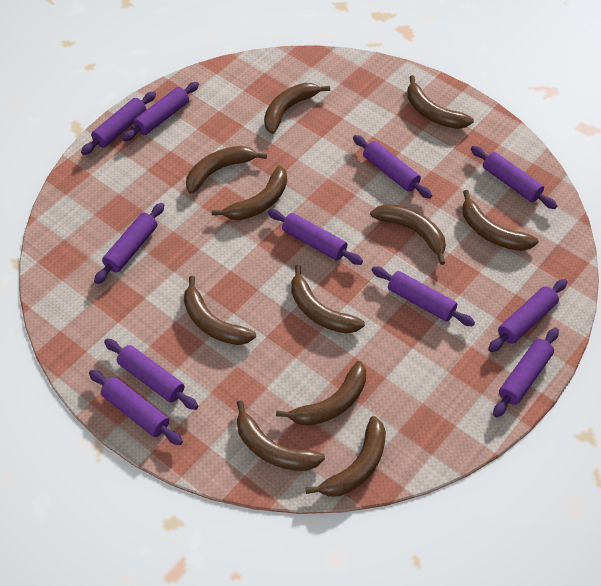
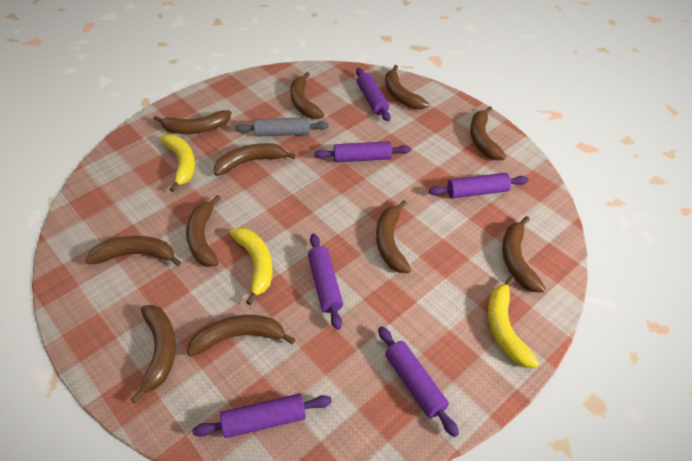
grey rolling pin: 0 -> 1
purple rolling pin: 11 -> 6
yellow banana: 0 -> 3

